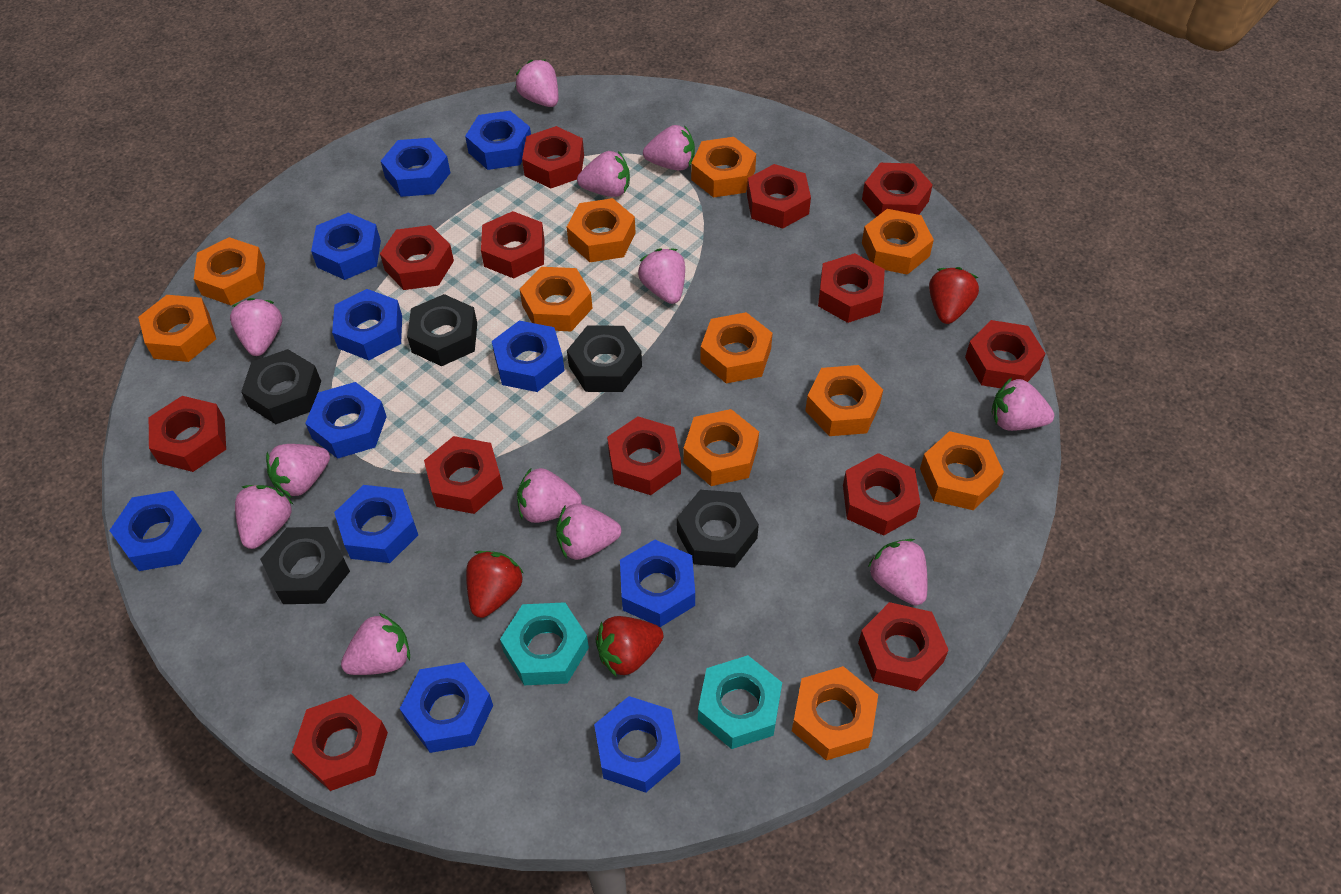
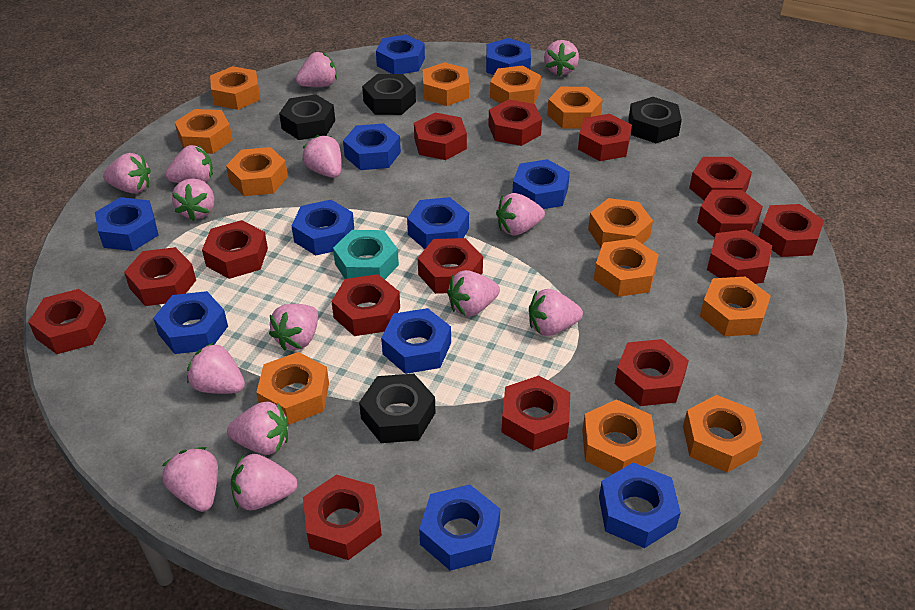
black nut: 5 -> 4
orange nut: 11 -> 12
pink strawberry: 12 -> 14
red nut: 13 -> 15
red strawberry: 3 -> 0
turquoise nut: 2 -> 1

